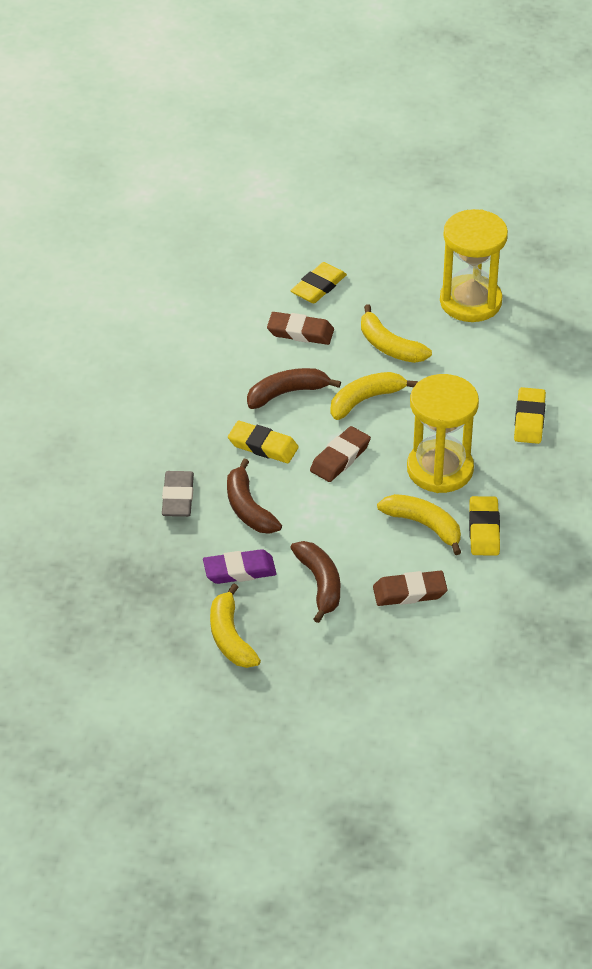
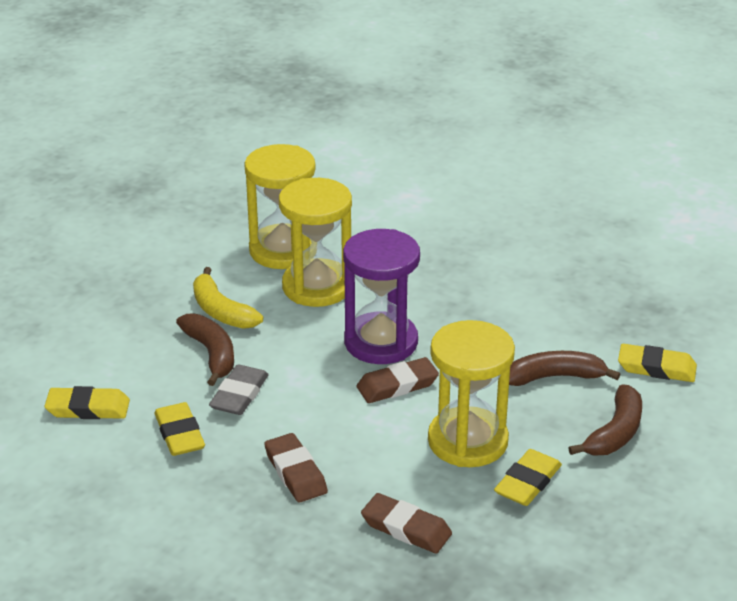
purple eraser: 1 -> 0
purple hourglass: 0 -> 1
yellow banana: 4 -> 1
yellow hourglass: 2 -> 3

